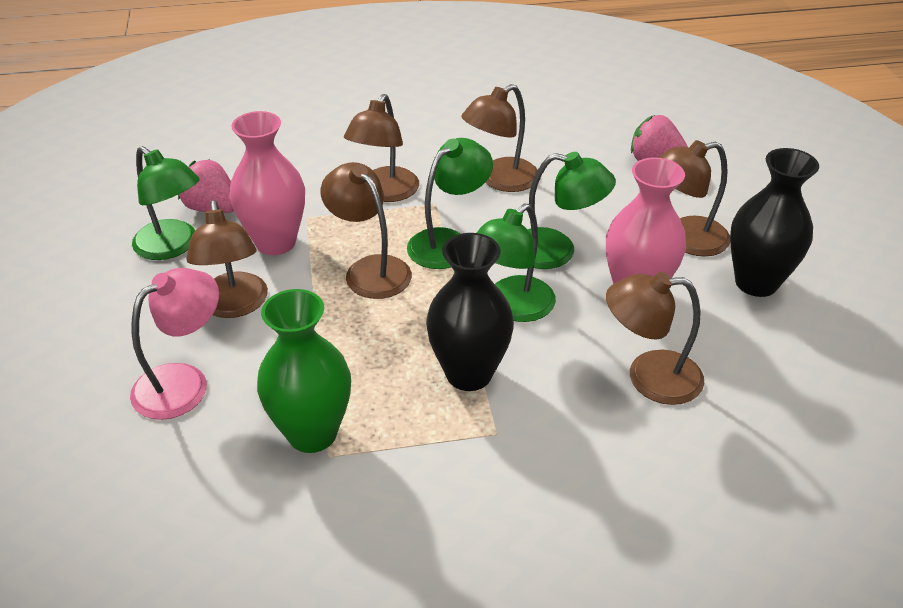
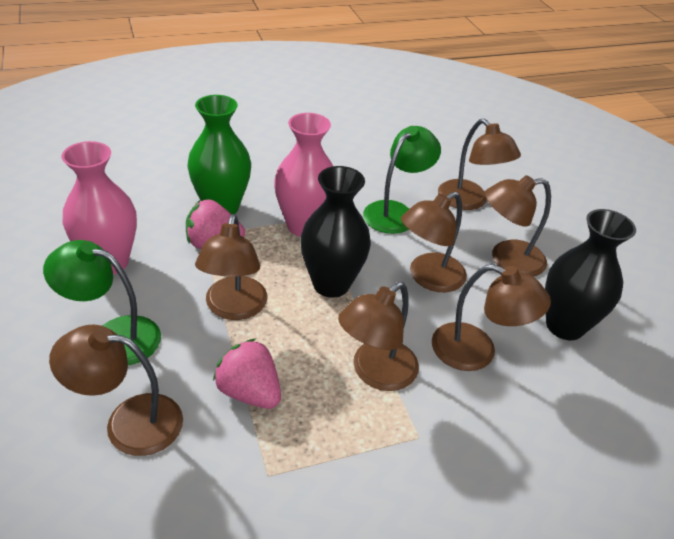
brown lamp: 6 -> 7
green lamp: 4 -> 2
pink lamp: 1 -> 0

